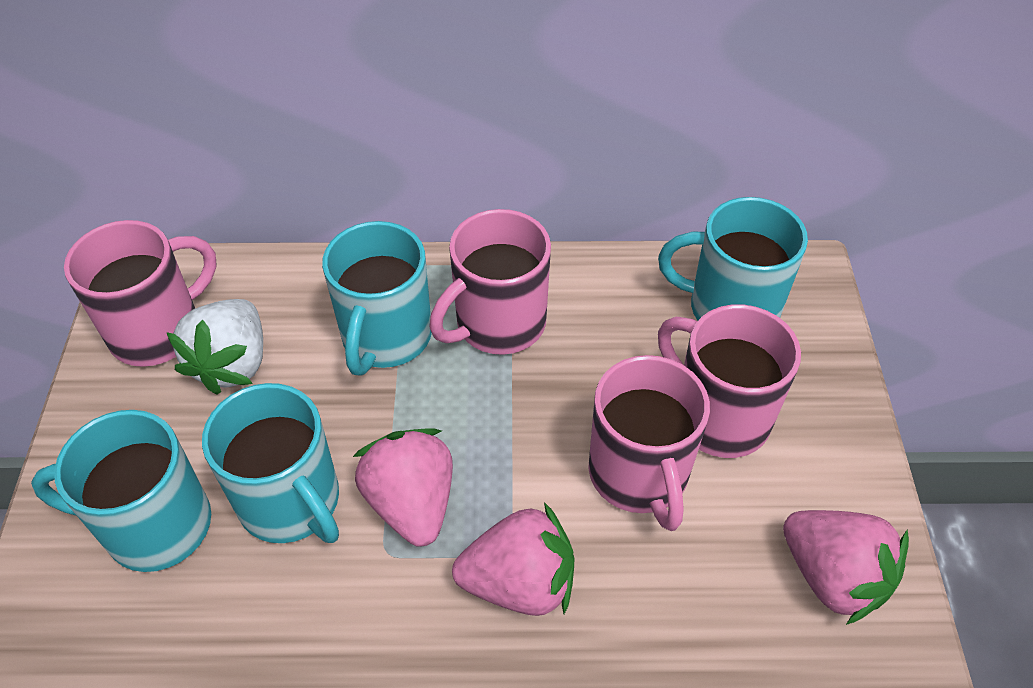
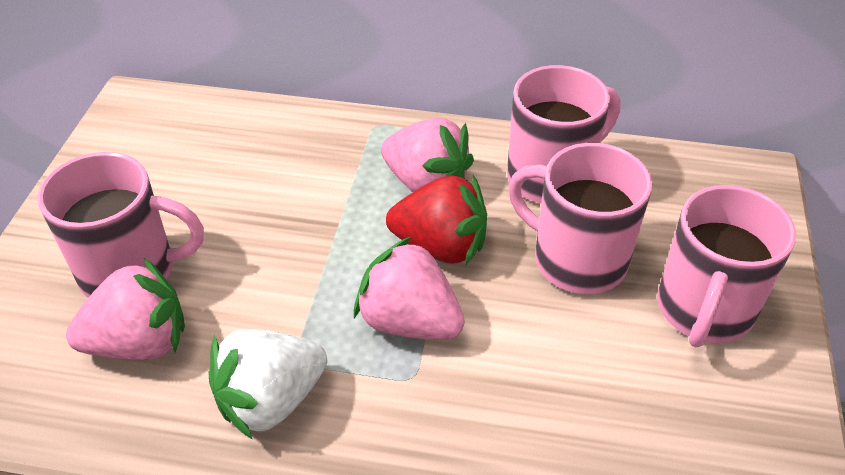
red strawberry: 0 -> 1
turquoise mug: 4 -> 0

